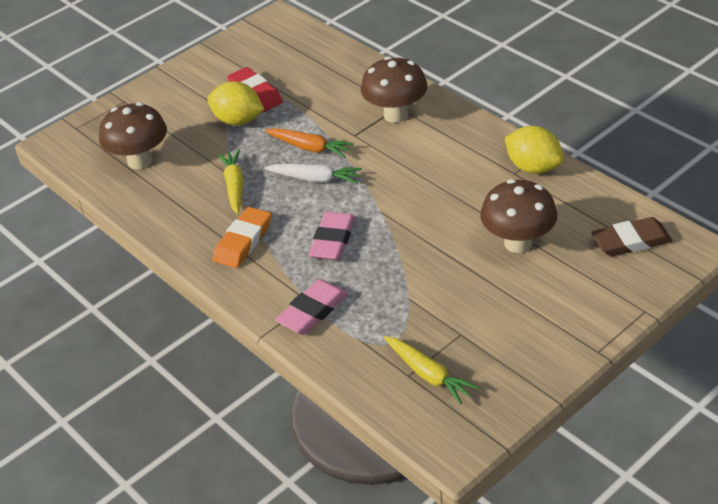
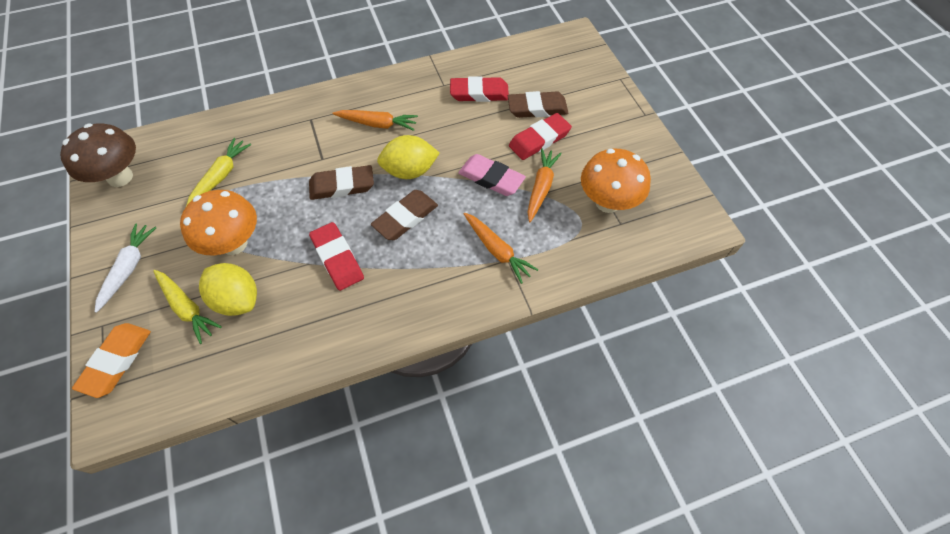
brown eraser: 1 -> 3
brown mushroom: 3 -> 1
orange carrot: 1 -> 3
orange mushroom: 0 -> 2
pink eraser: 2 -> 1
red eraser: 1 -> 3

